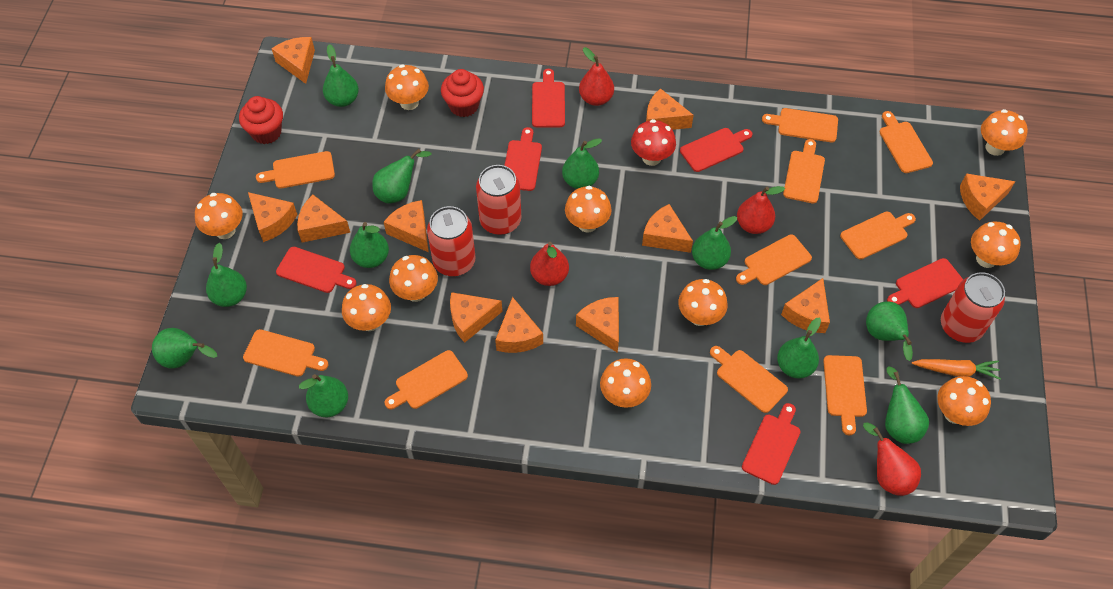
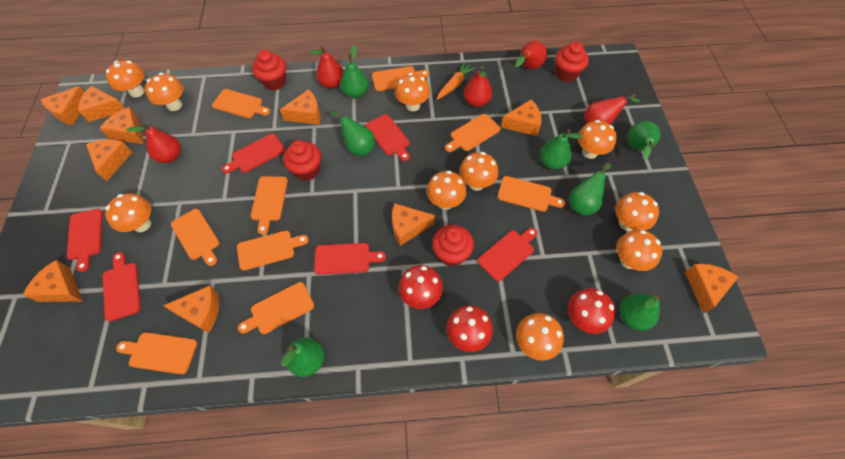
green pear: 11 -> 7
orange cheese: 11 -> 10
orange cutting board: 10 -> 9
red can: 3 -> 0
red cupcake: 2 -> 4
red mushroom: 1 -> 3
red pear: 4 -> 5

